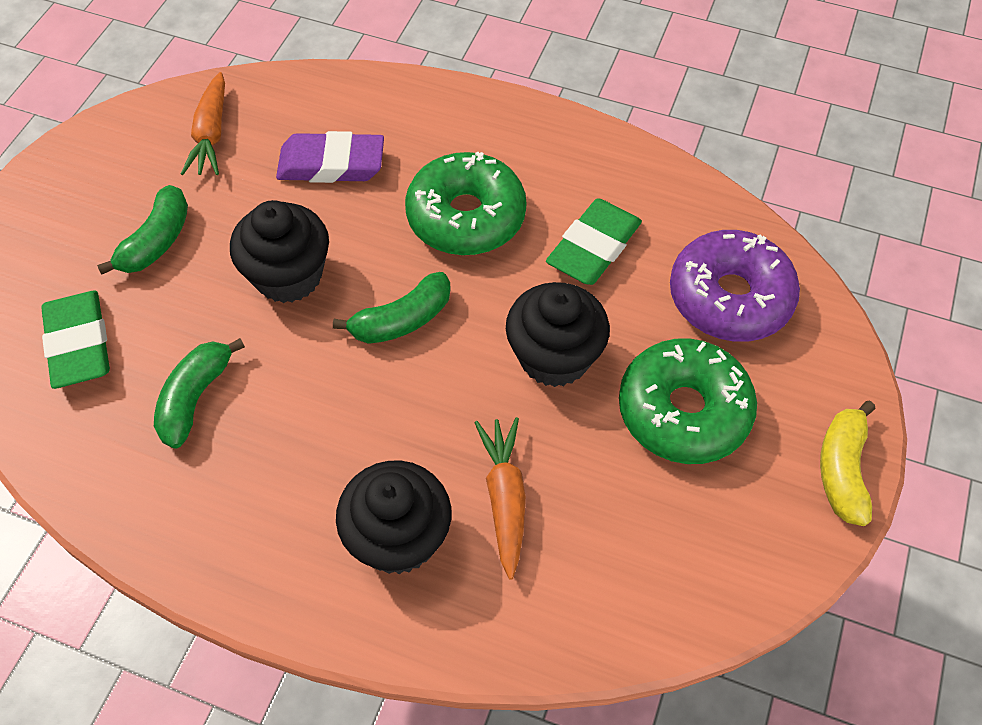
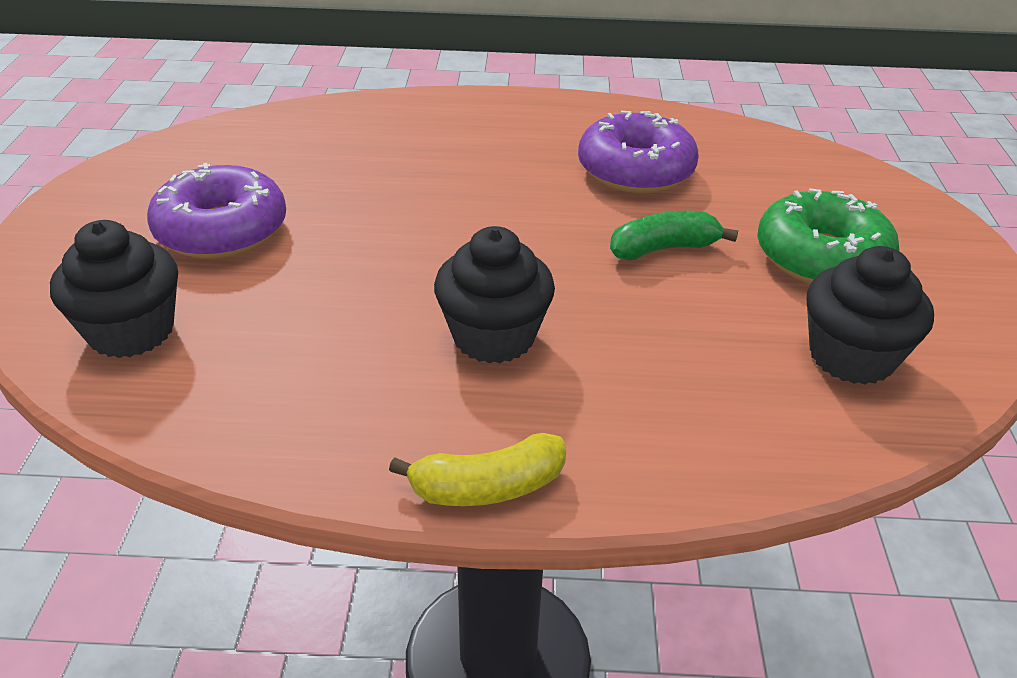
green banana: 3 -> 1
green donut: 2 -> 1
green eraser: 2 -> 0
orange carrot: 2 -> 0
purple donut: 1 -> 2
purple eraser: 1 -> 0

